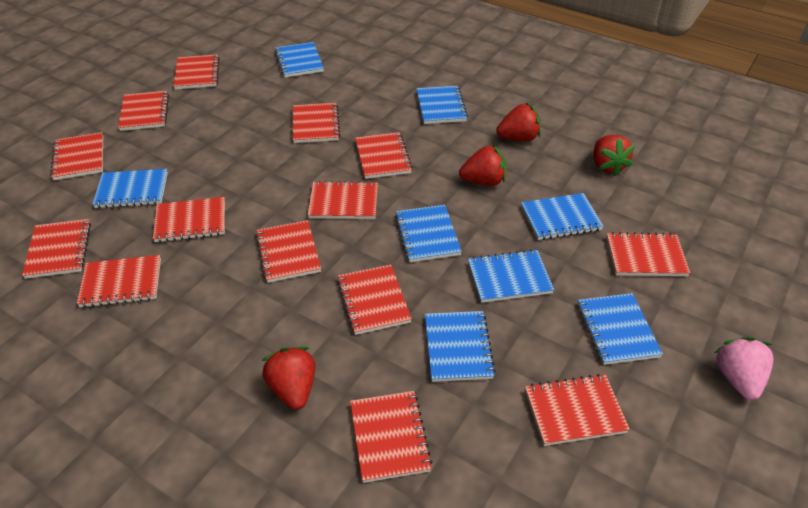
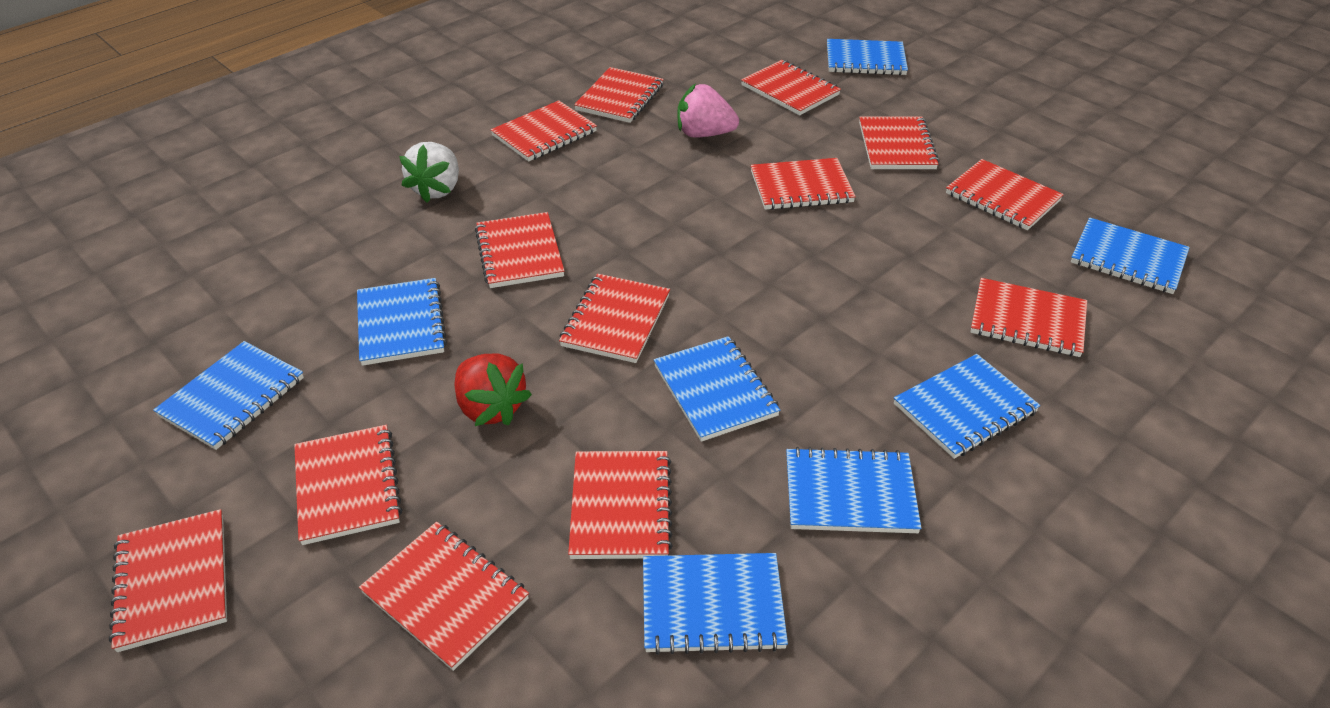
red notebook: 14 -> 13
red strawberry: 4 -> 1
white strawberry: 0 -> 1

